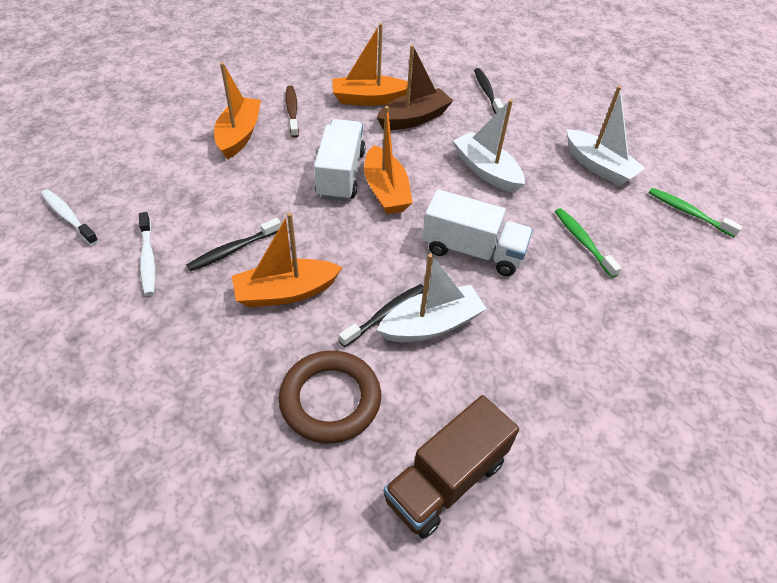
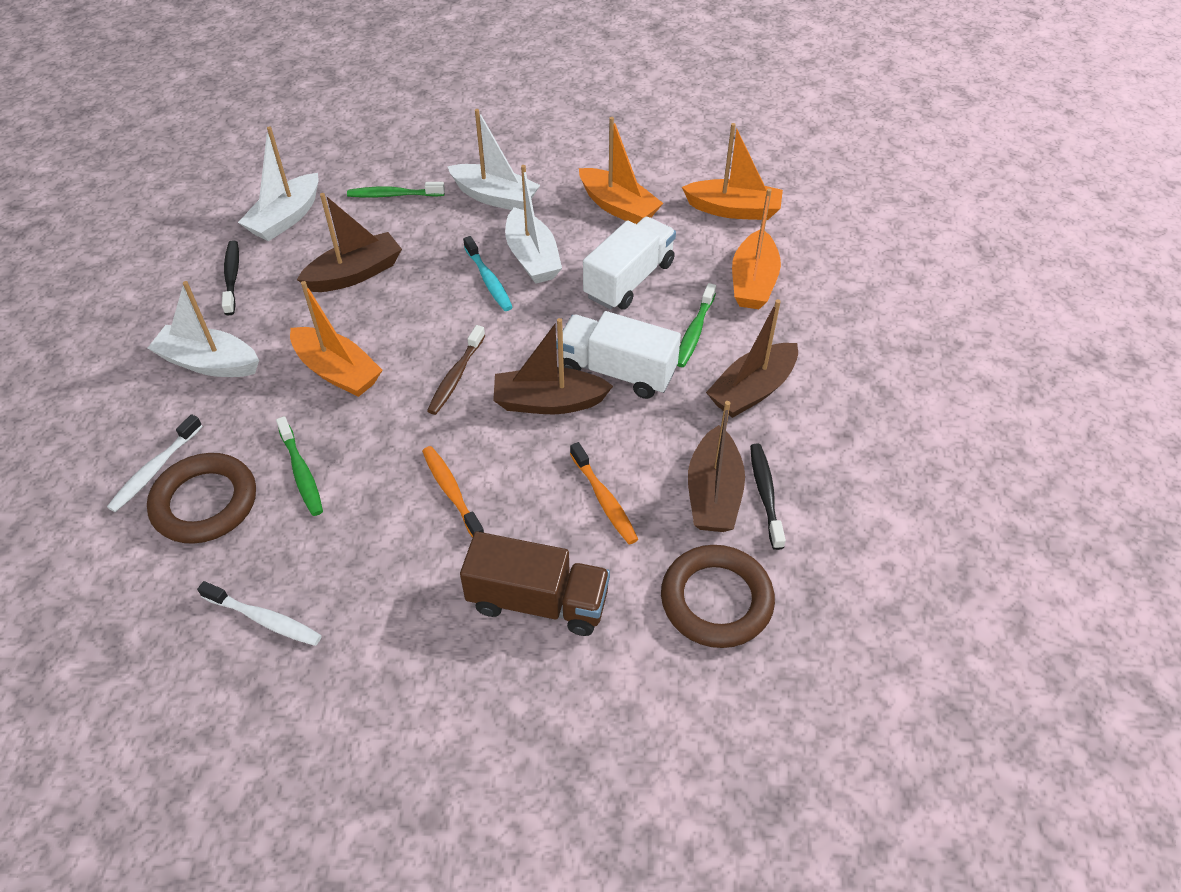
black toothbrush: 3 -> 2
brown boat: 1 -> 4
brown ring: 1 -> 2
green toothbrush: 2 -> 3
orange toothbrush: 0 -> 2
turquoise toothbrush: 0 -> 1
white boat: 3 -> 4

